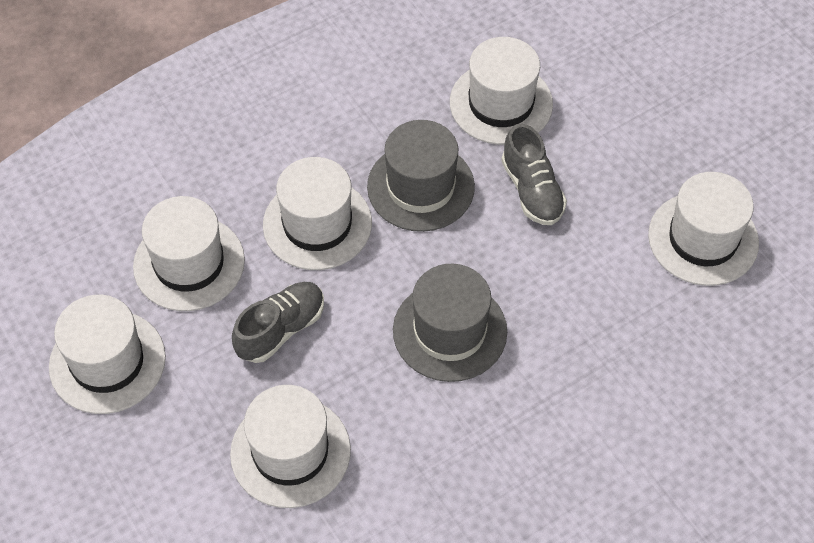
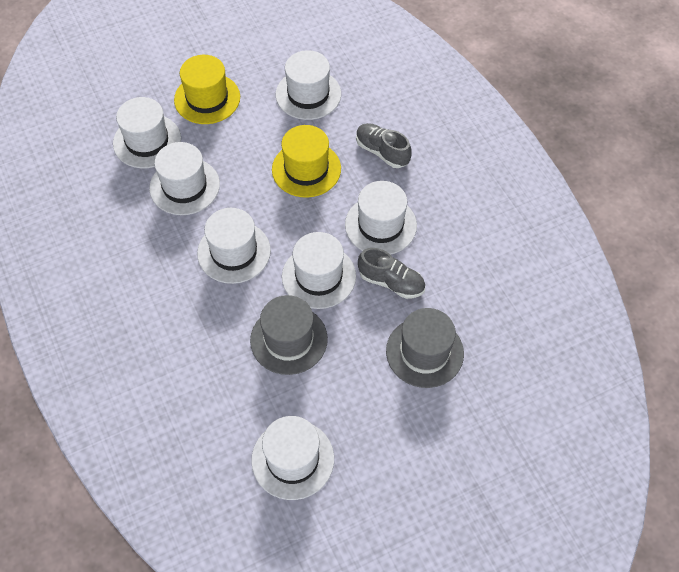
white hat: 6 -> 7
yellow hat: 0 -> 2

